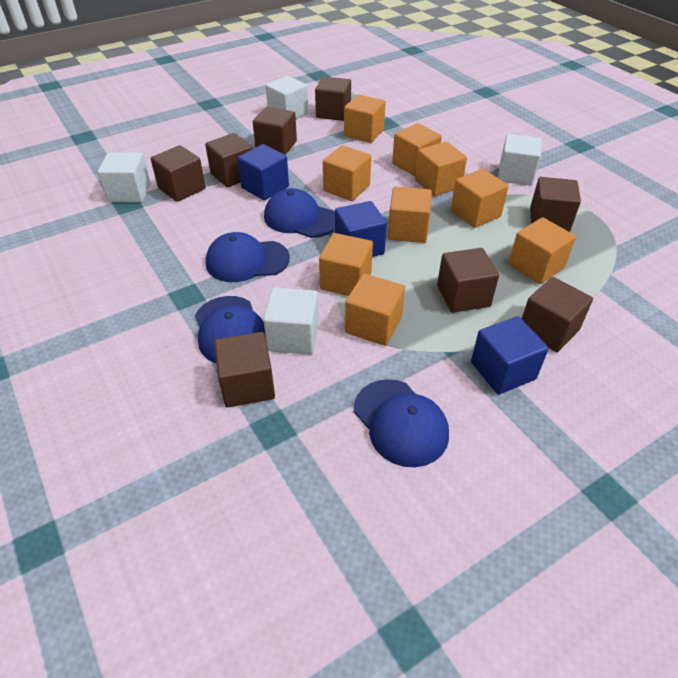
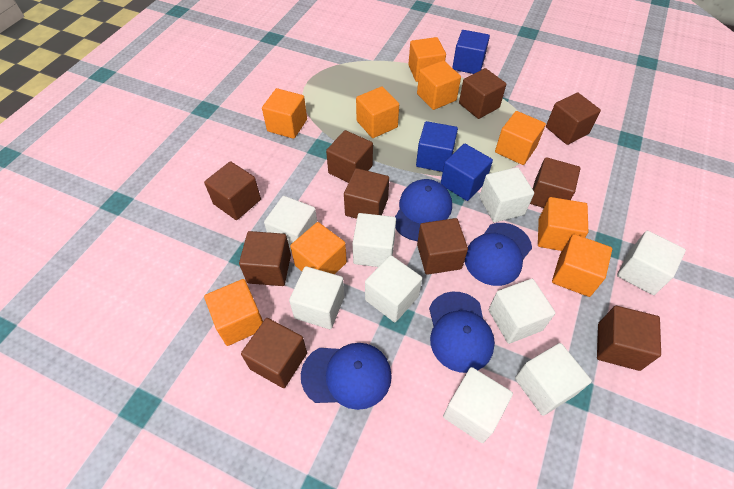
brown cube: 8 -> 10
white cube: 4 -> 9

